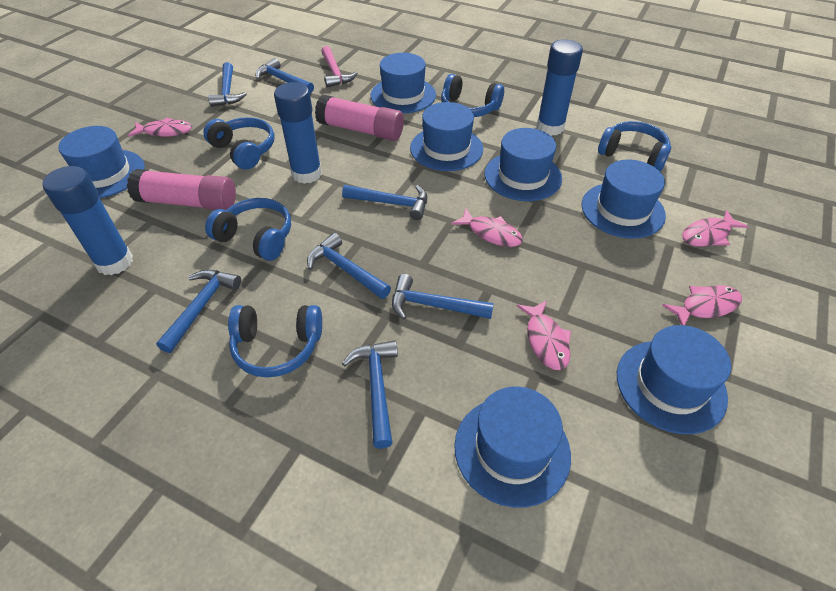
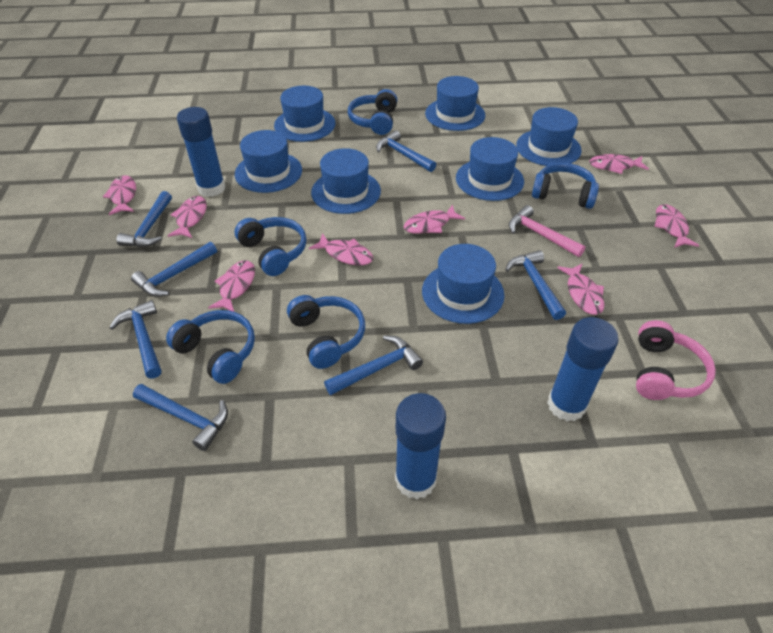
pink fish: 5 -> 8
pink glue stick: 2 -> 0
pink headphones: 0 -> 1

